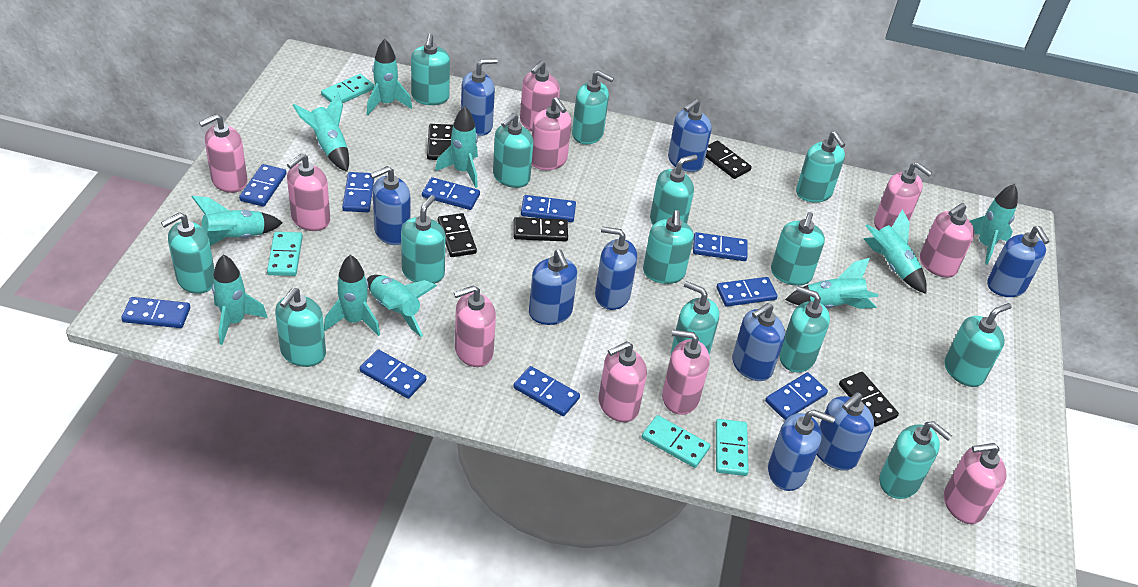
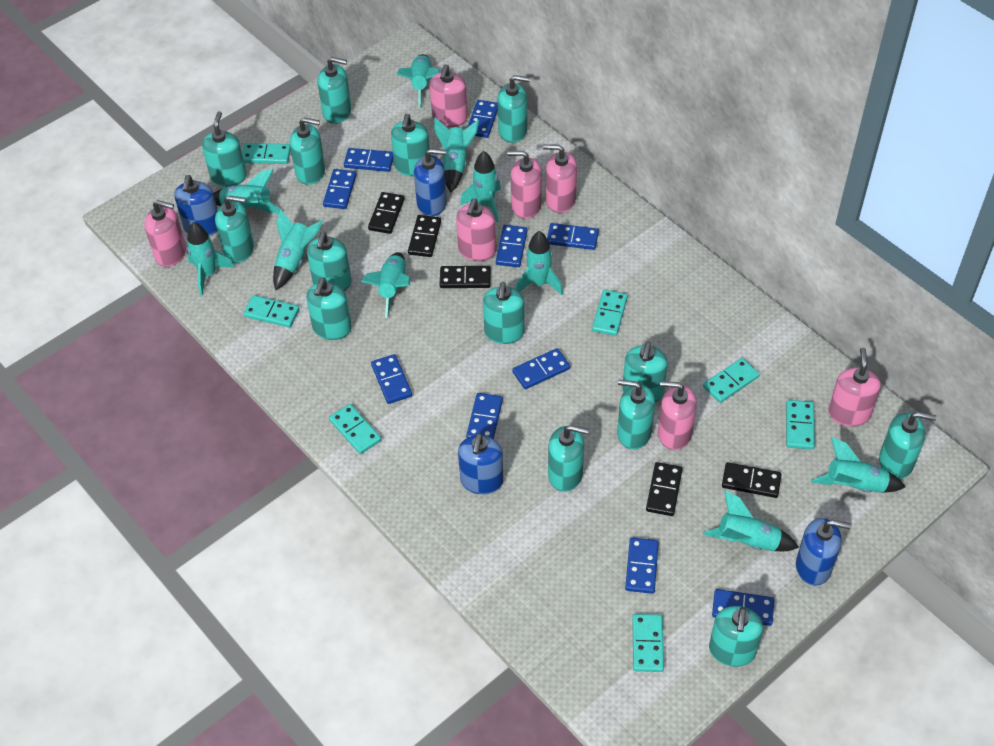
blue soap dispenser: 9 -> 4
pink soap dispenser: 10 -> 7
turquoise domino: 4 -> 7

